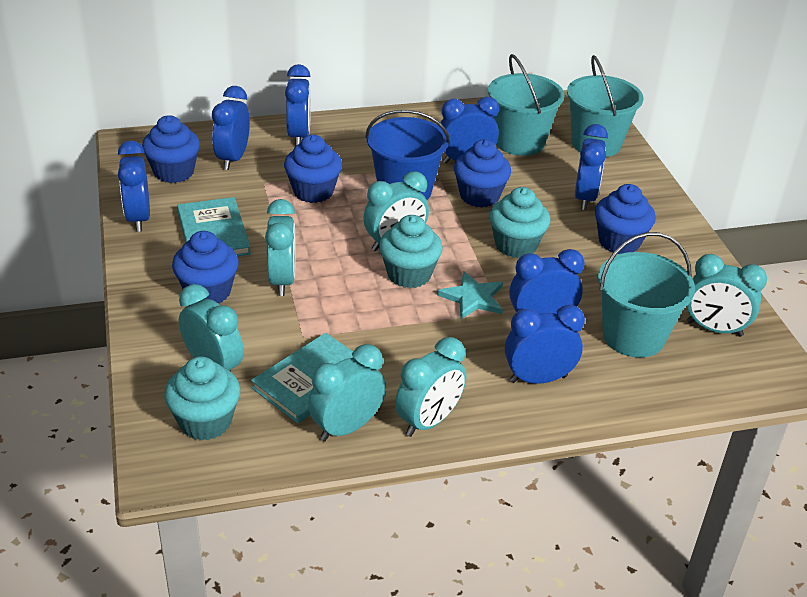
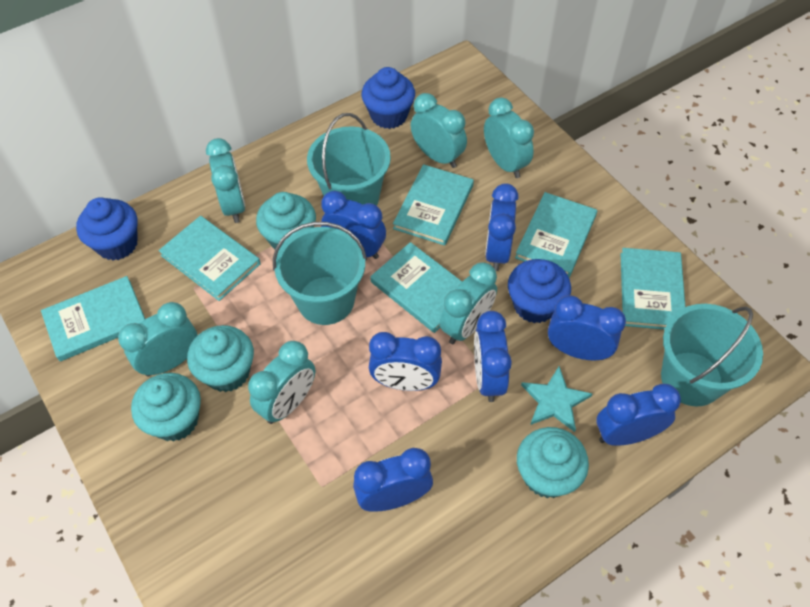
blue bucket: 1 -> 0
blue cupcake: 5 -> 3
turquoise book: 2 -> 6
turquoise cupcake: 3 -> 4

